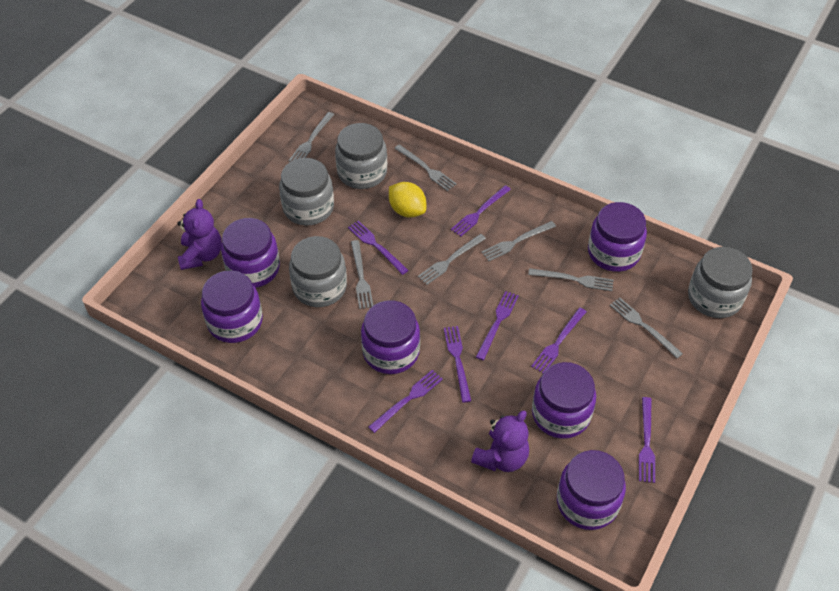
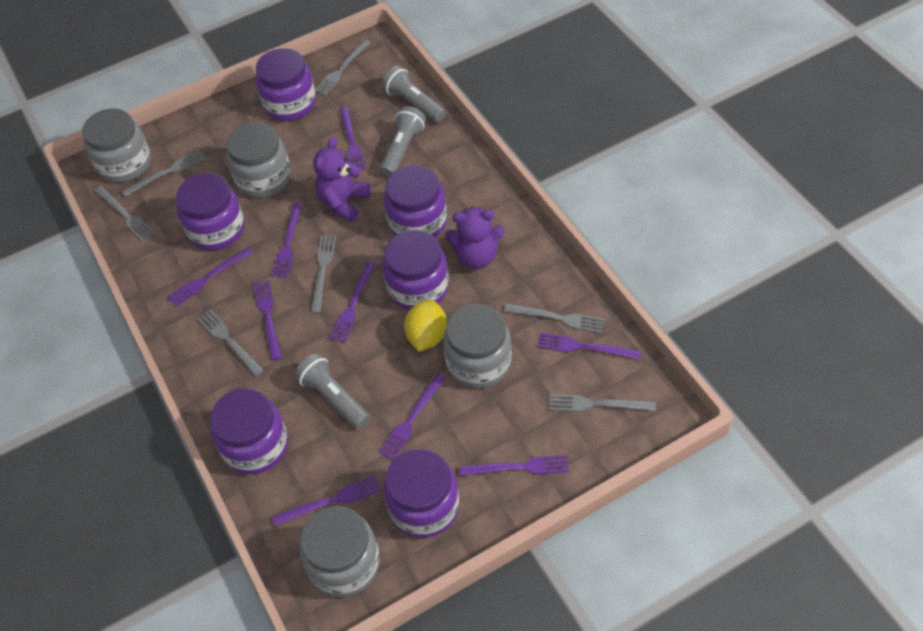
grey flashlight: 0 -> 3
purple fork: 7 -> 9

